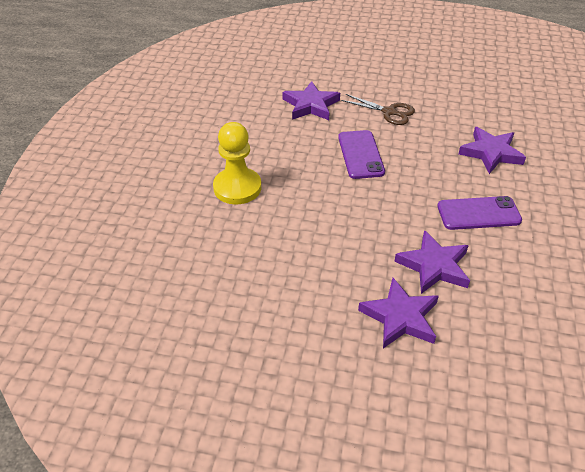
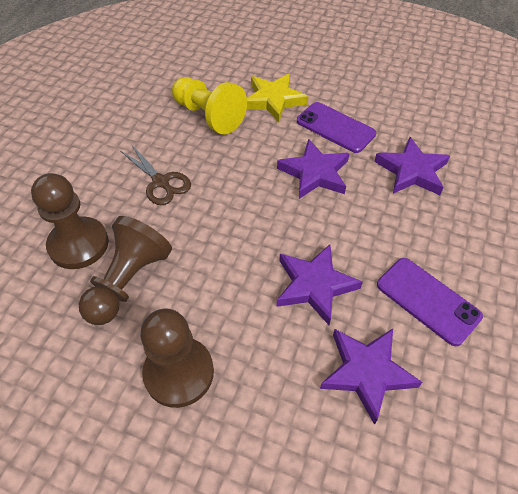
brown pawn: 0 -> 3
yellow star: 0 -> 1

